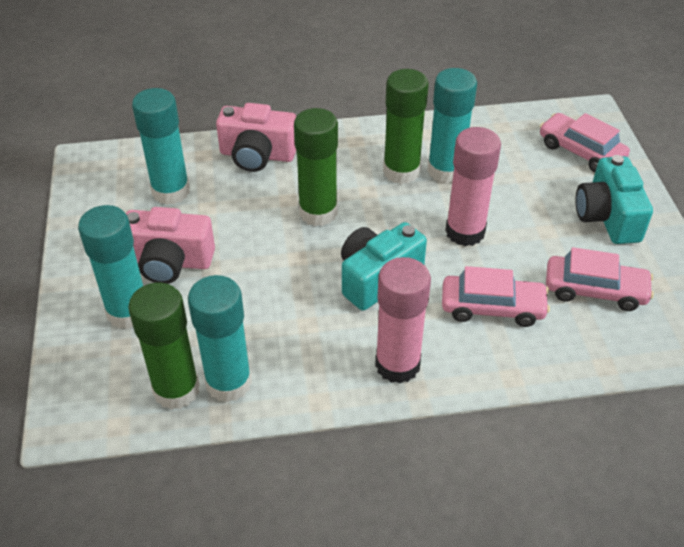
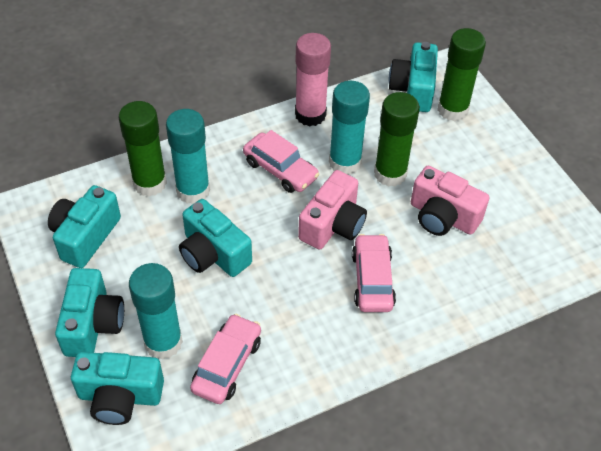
pink glue stick: 2 -> 1
turquoise camera: 2 -> 5
turquoise glue stick: 4 -> 3

